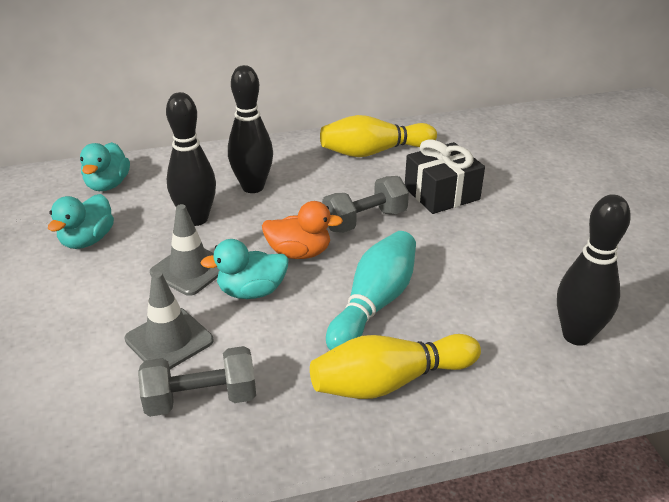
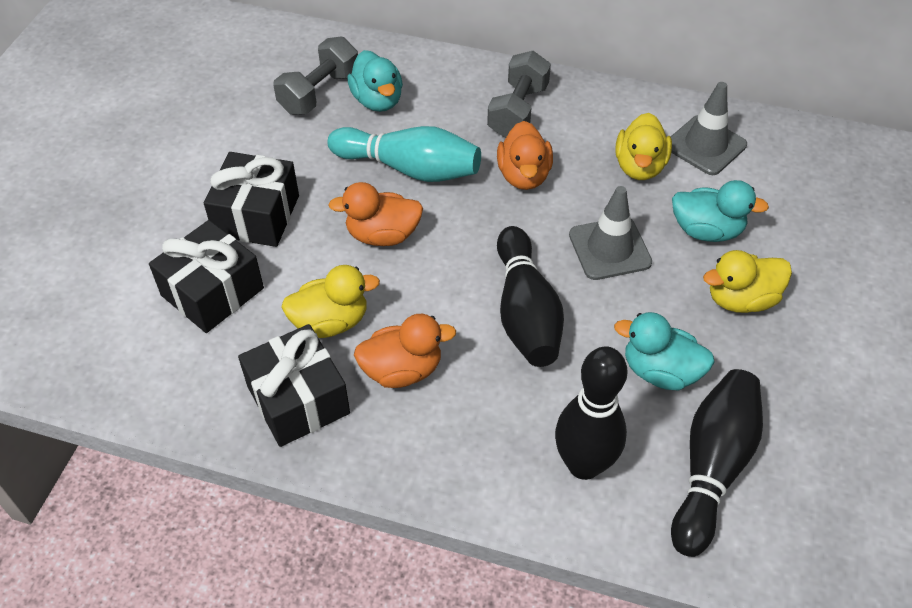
black gift: 1 -> 3
orange duck: 1 -> 3
yellow bowling pin: 2 -> 0
yellow duck: 0 -> 3

